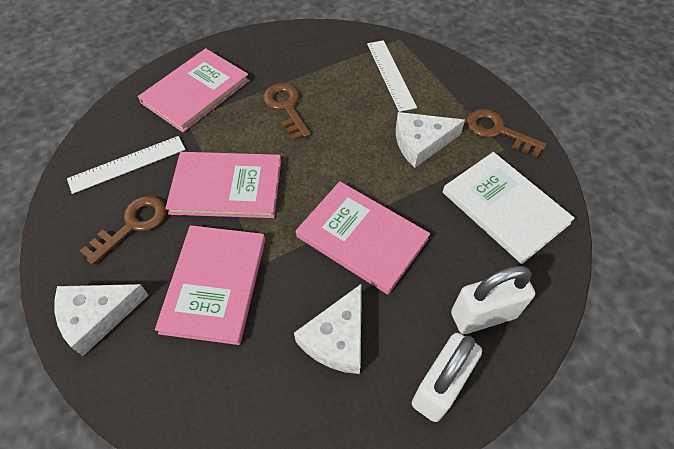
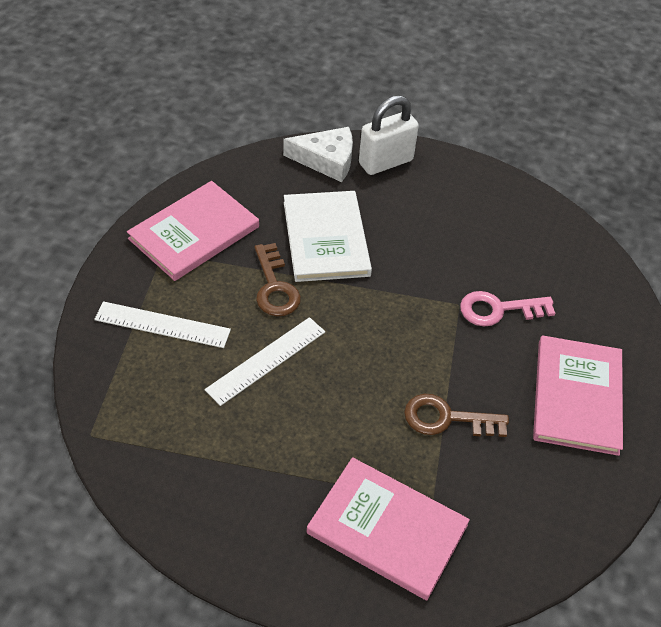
brown key: 3 -> 2
pink book: 4 -> 3
pink key: 0 -> 1
white cheese: 3 -> 1
white padlock: 2 -> 1

